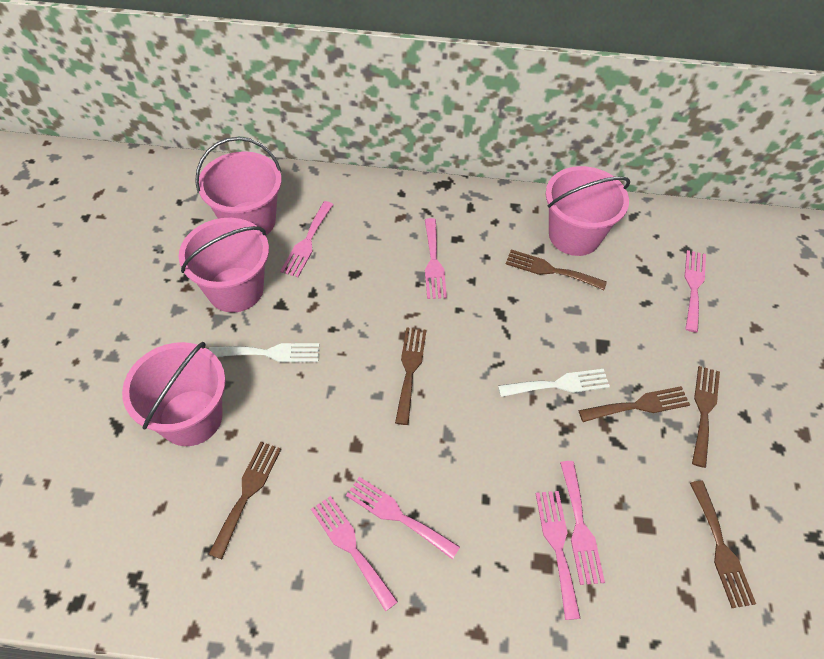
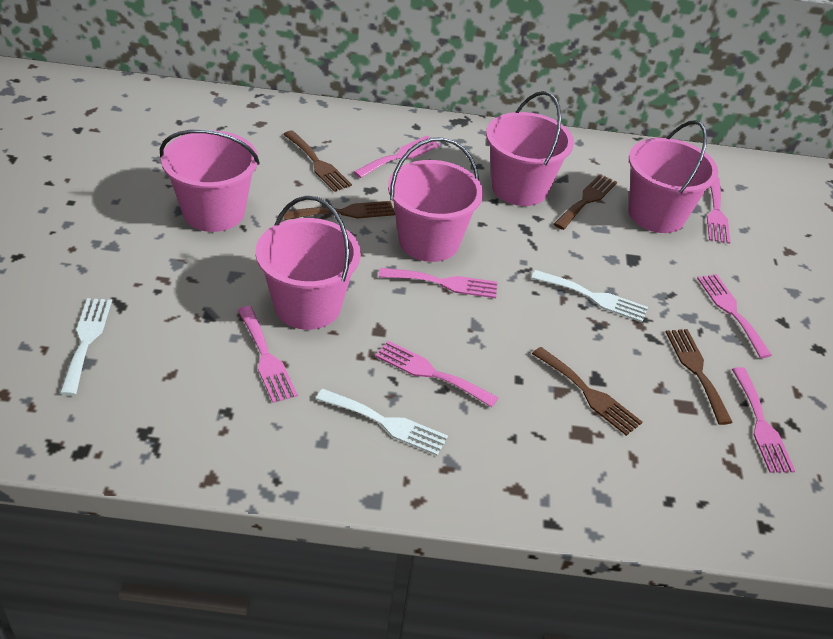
brown fork: 6 -> 5
pink bucket: 4 -> 5
white fork: 2 -> 3

